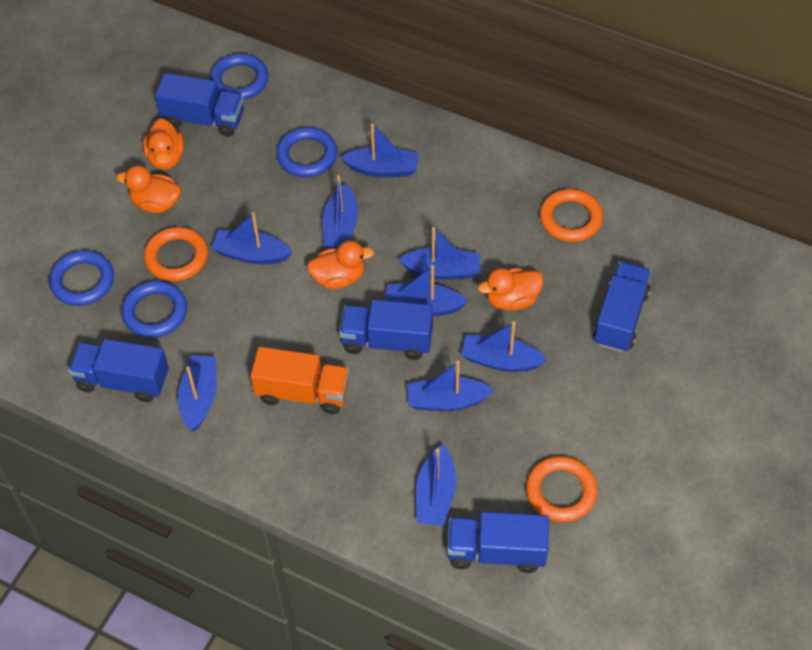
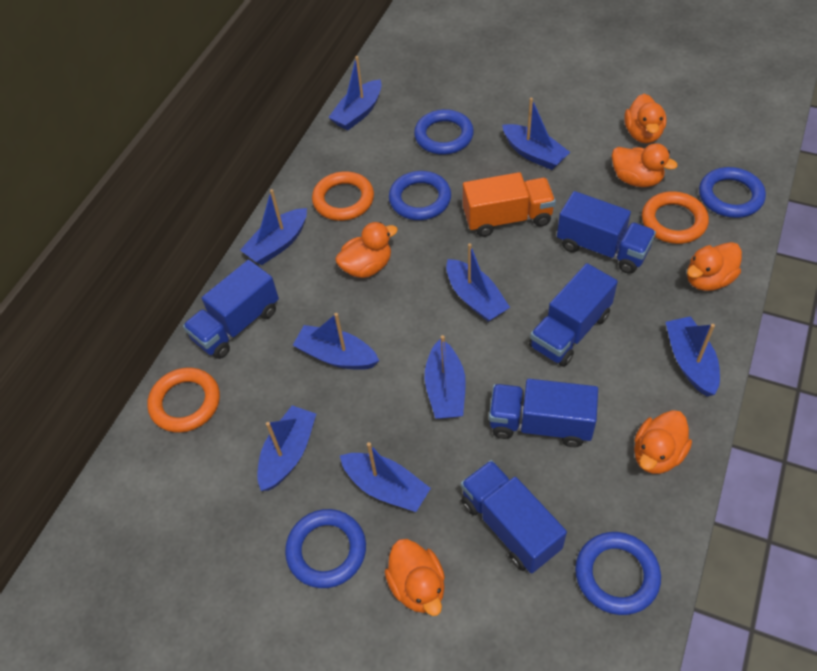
blue ring: 4 -> 5
orange duck: 4 -> 6

